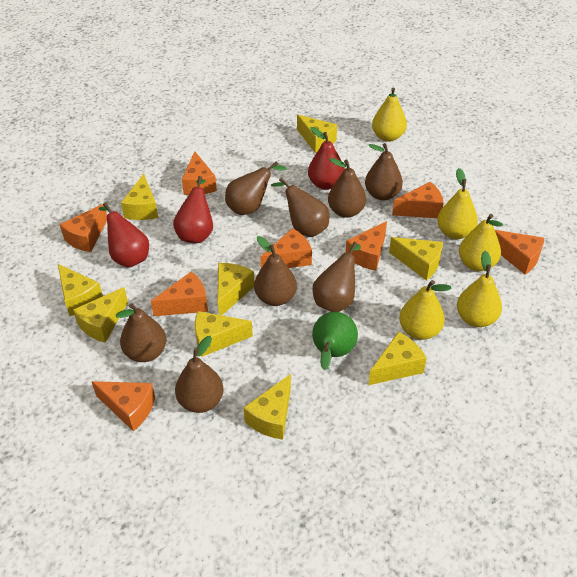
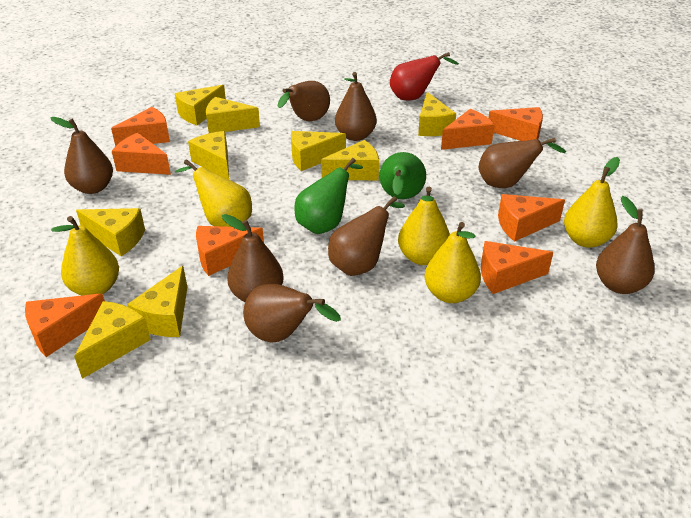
green pear: 1 -> 2
red pear: 3 -> 1

